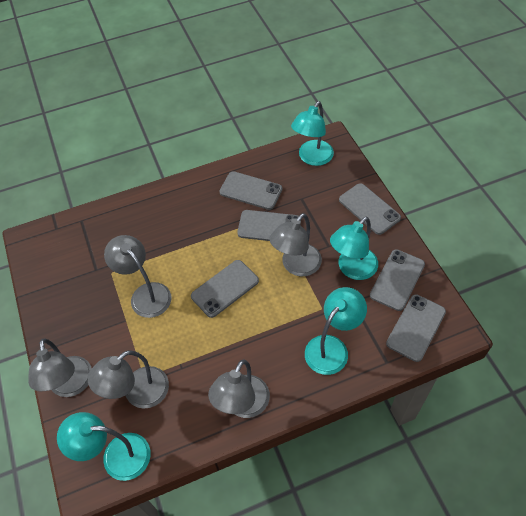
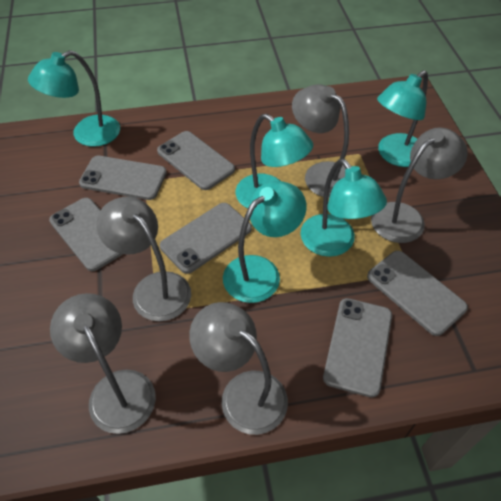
turquoise lamp: 4 -> 5

